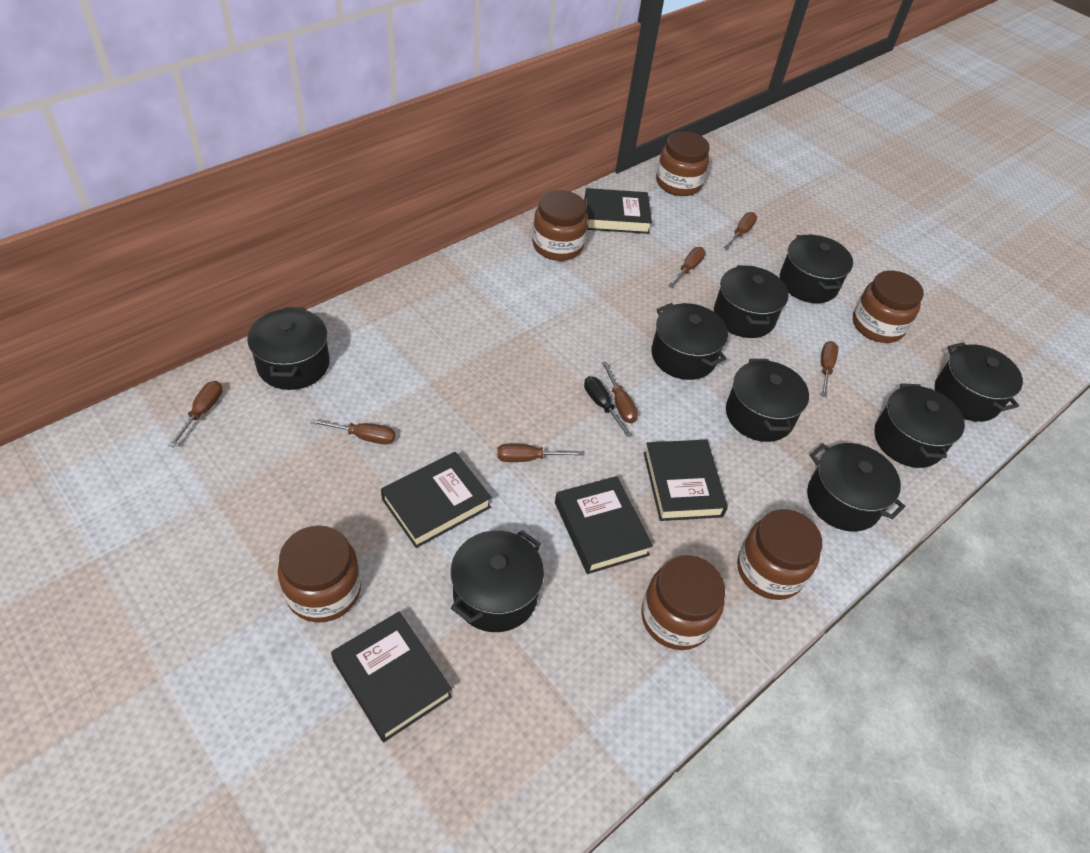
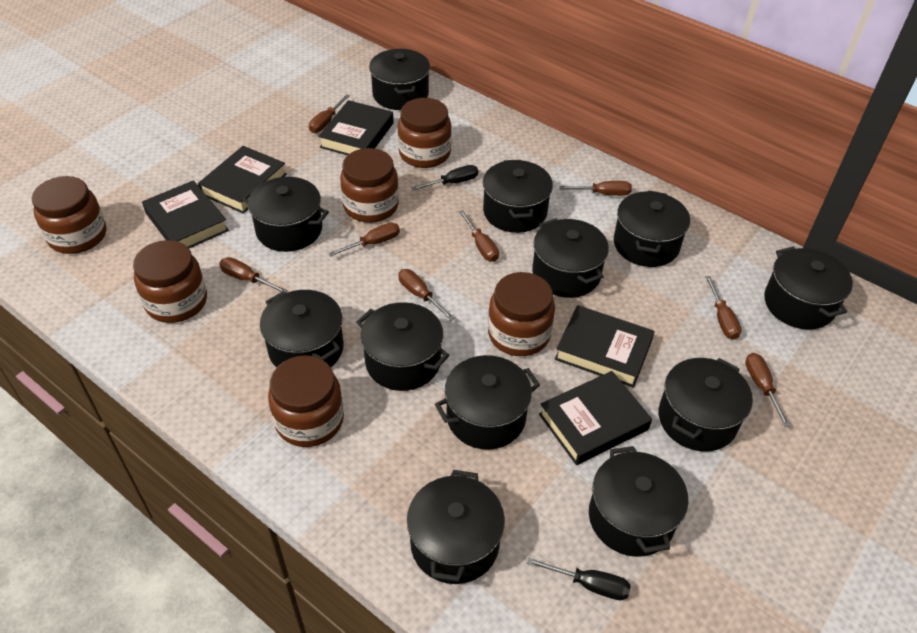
black pot: 9 -> 12
black screwdriver: 1 -> 2
brown screwdriver: 7 -> 8

